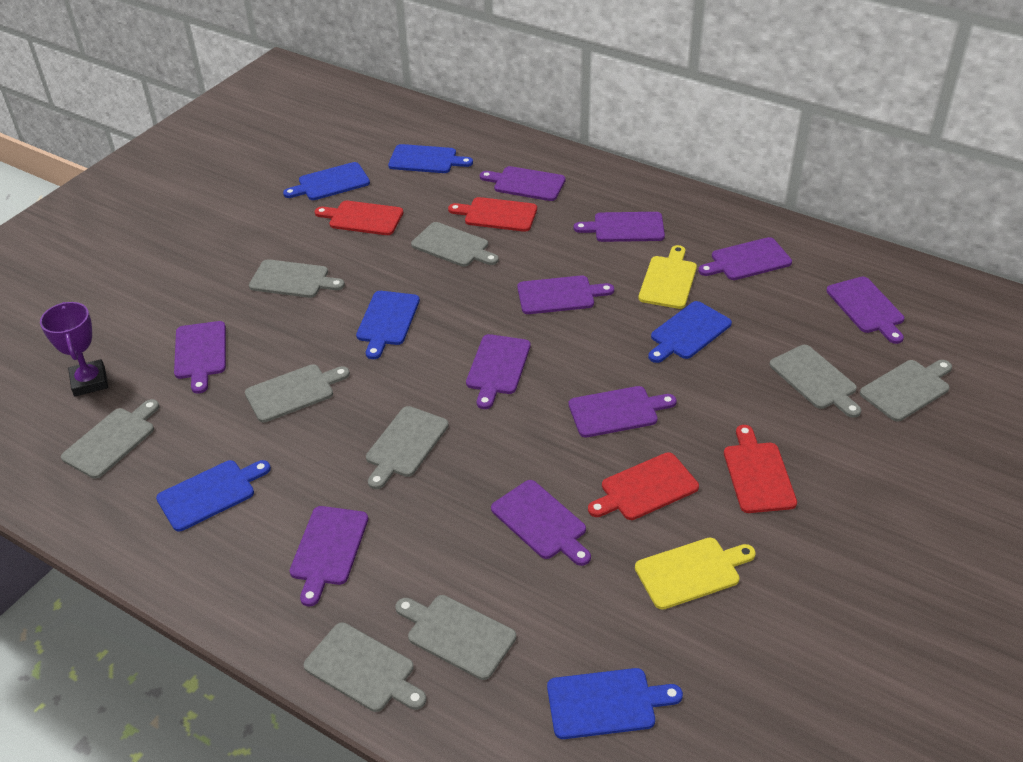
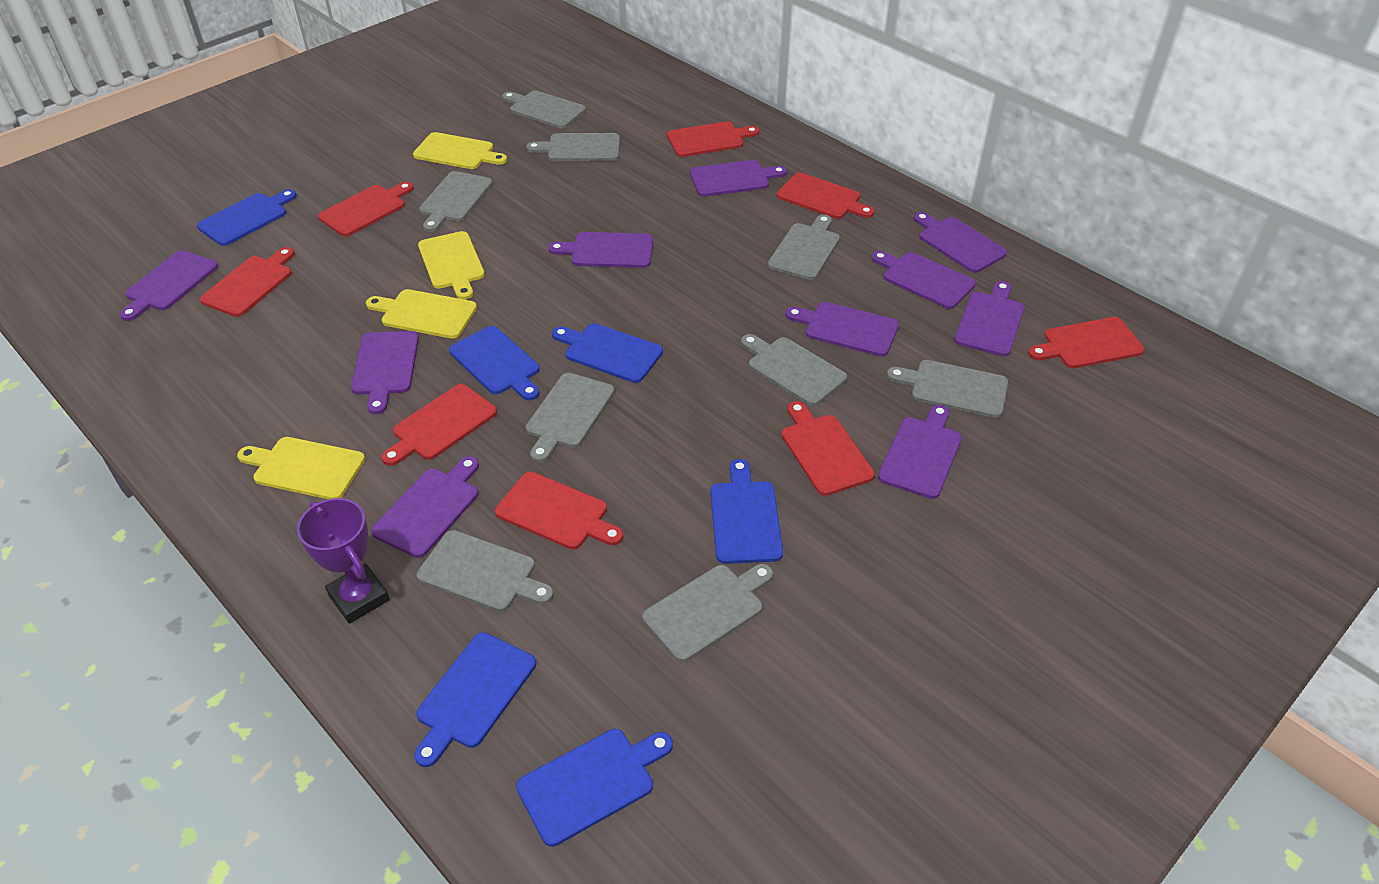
red cutting board: 4 -> 8
yellow cutting board: 2 -> 4

